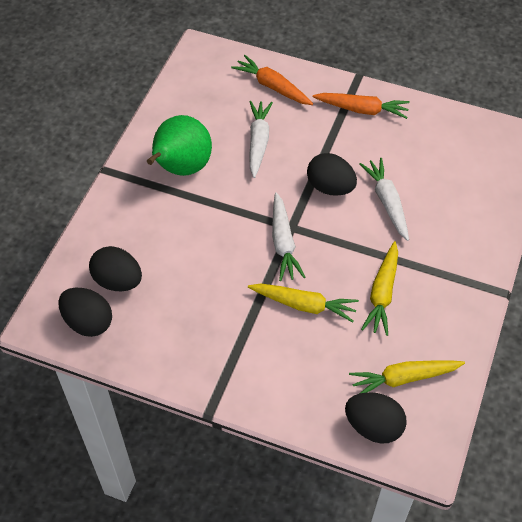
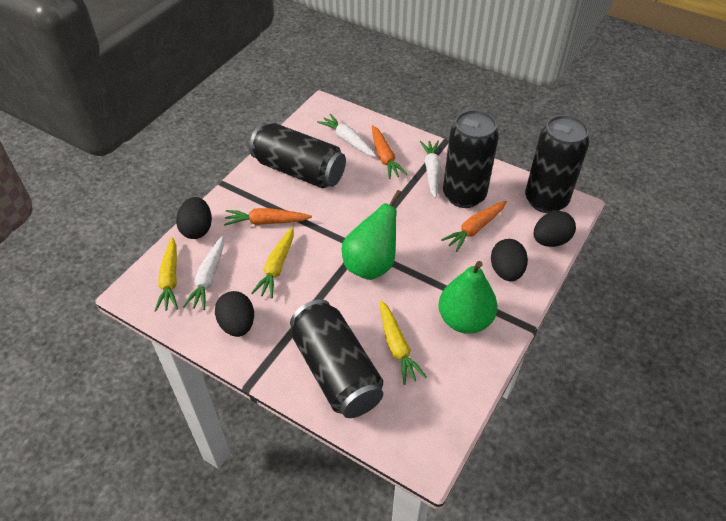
black can: 0 -> 4
green pear: 1 -> 2
orange carrot: 2 -> 3

